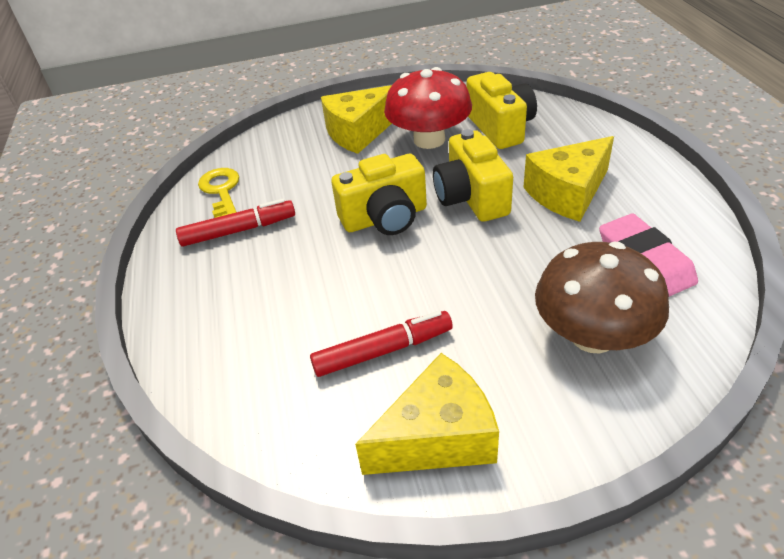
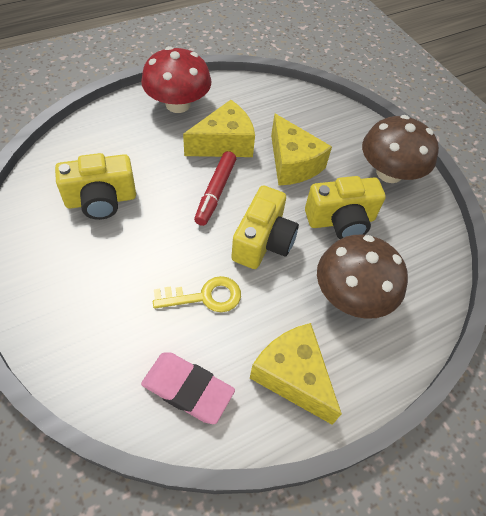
brown mushroom: 1 -> 2
red marker: 2 -> 1

